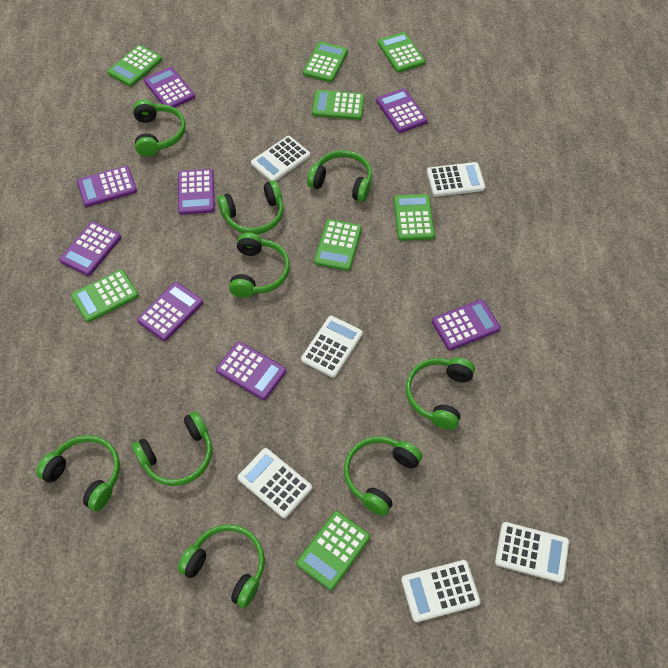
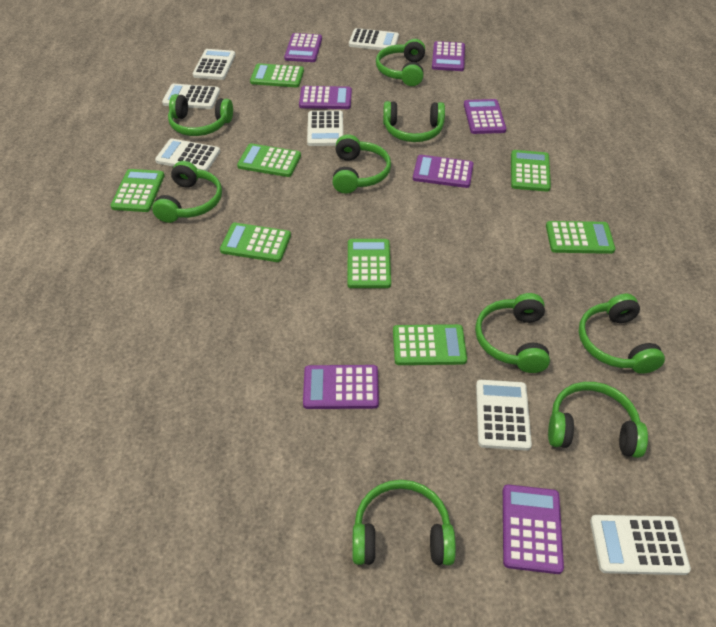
purple calculator: 8 -> 7
white calculator: 6 -> 7

